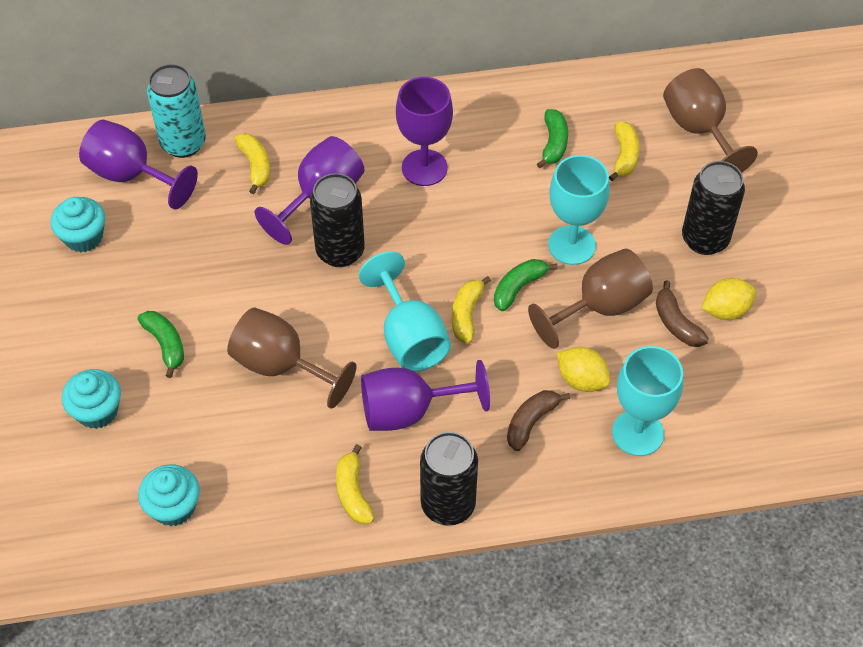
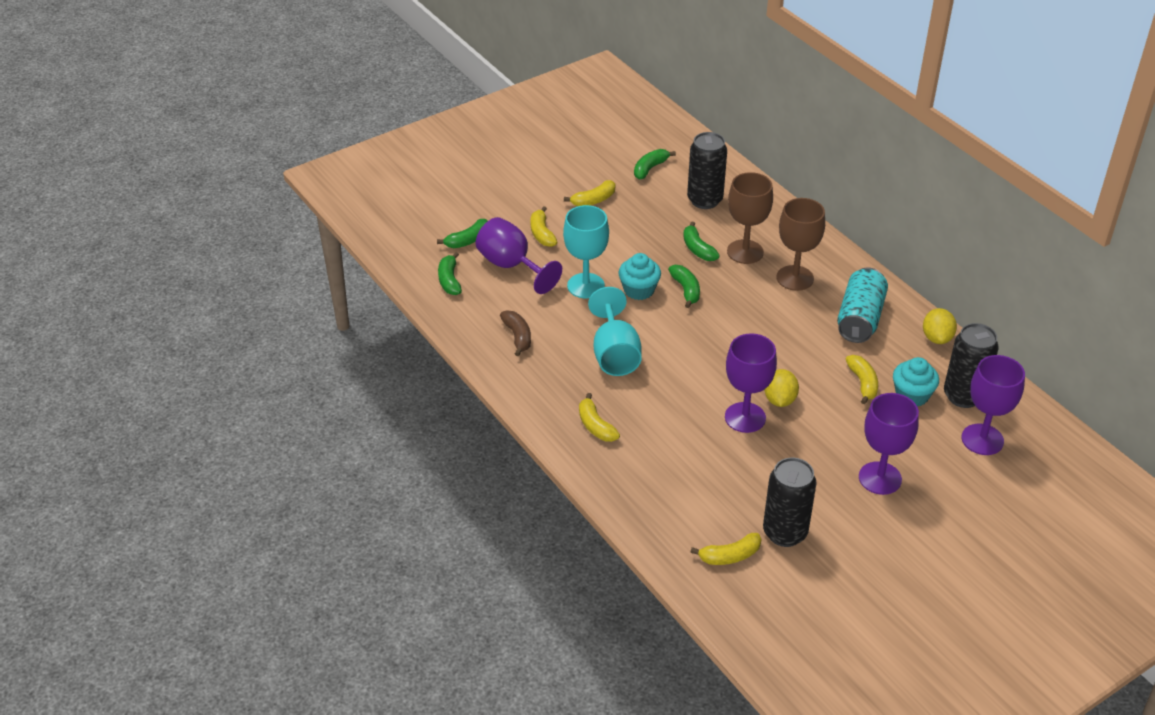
brown banana: 2 -> 1
brown goblet: 3 -> 2
green banana: 3 -> 5
turquoise cupcake: 3 -> 2
turquoise goblet: 3 -> 2
yellow banana: 4 -> 5

